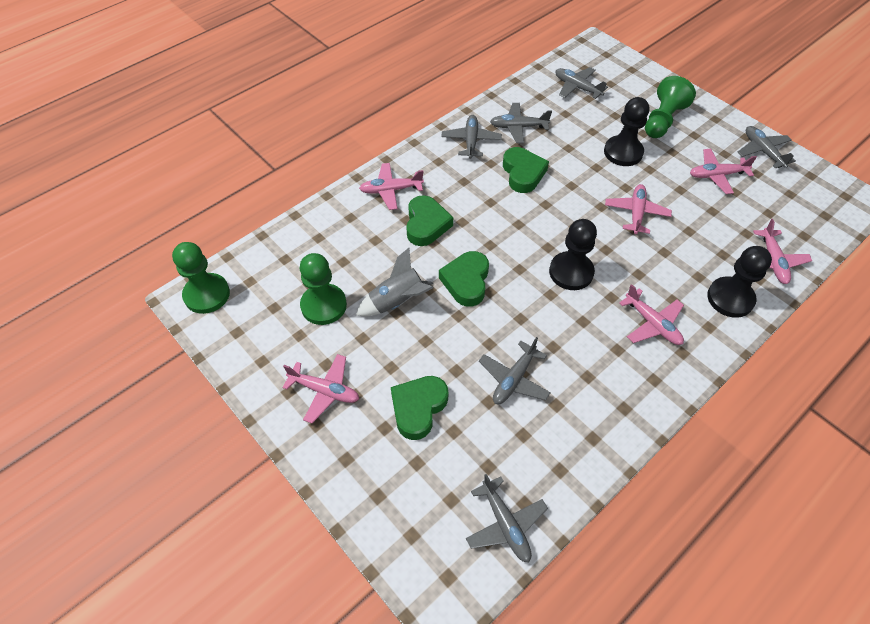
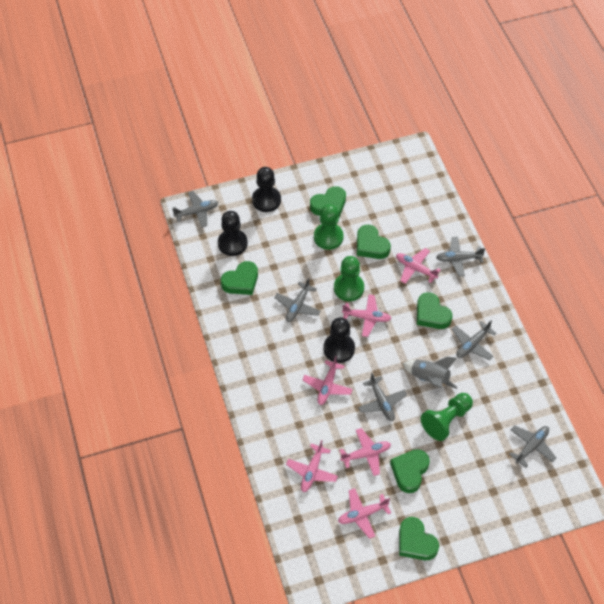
green heart: 4 -> 6

